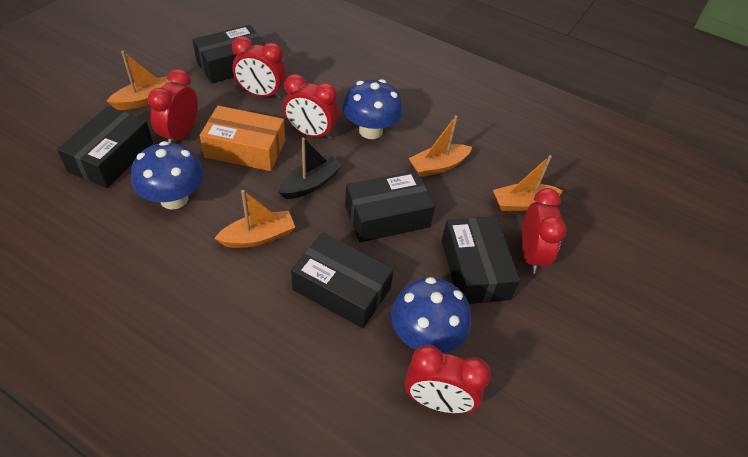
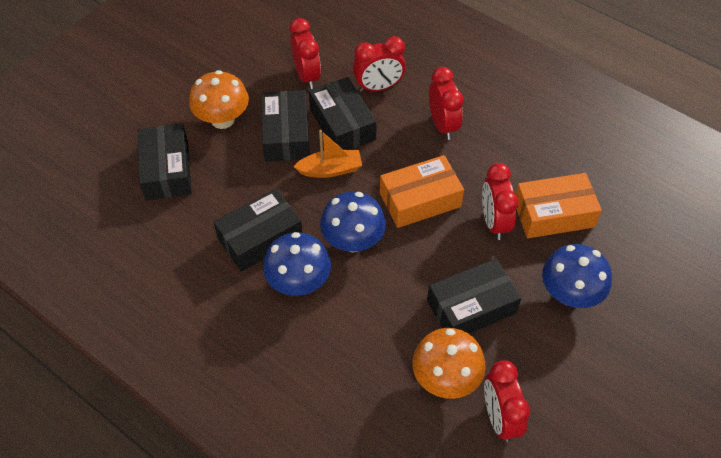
black boat: 1 -> 0
orange boat: 4 -> 1
orange box: 1 -> 2
orange mushroom: 0 -> 2

